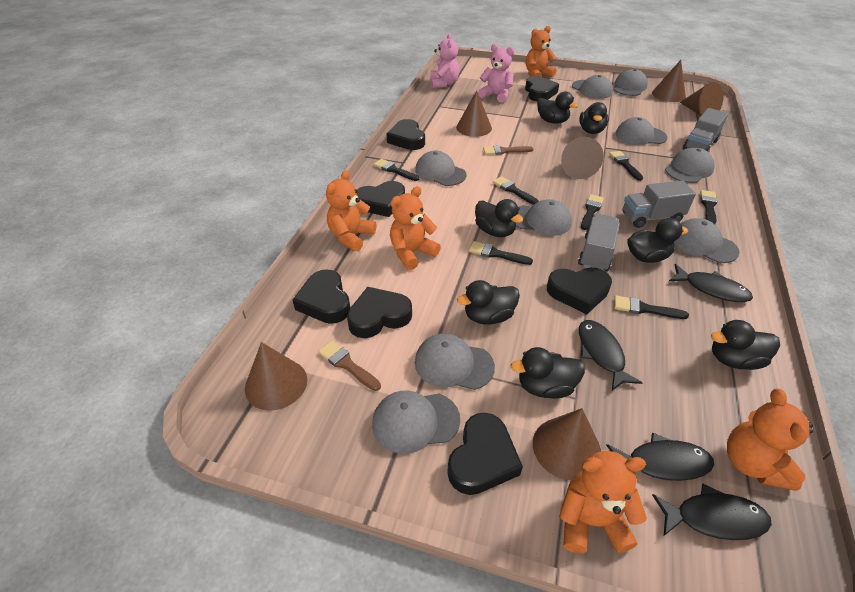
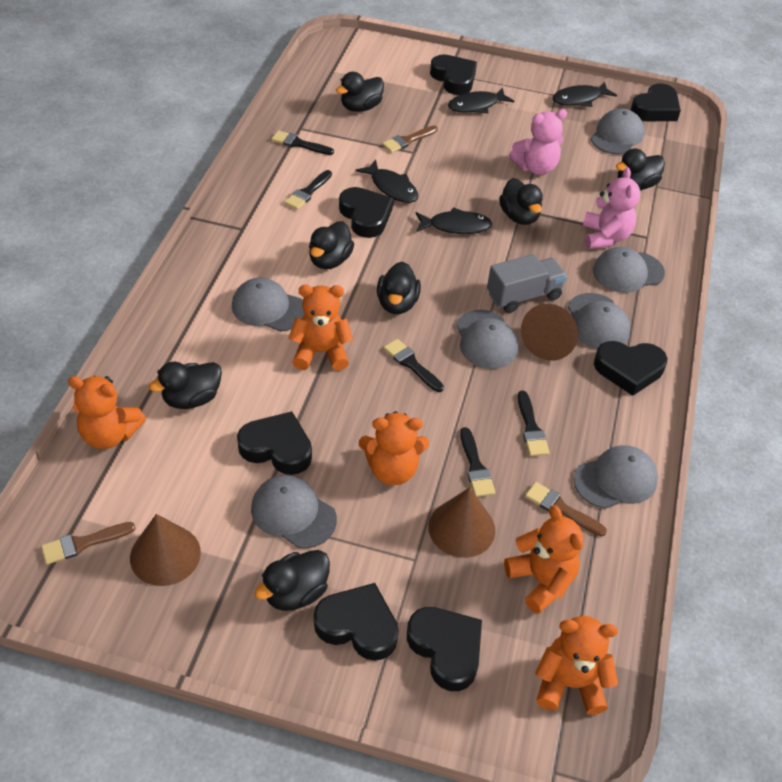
black brush: 7 -> 5
brown brush: 2 -> 3
brown cone: 6 -> 3
grey cap: 9 -> 7
grey truck: 3 -> 1

